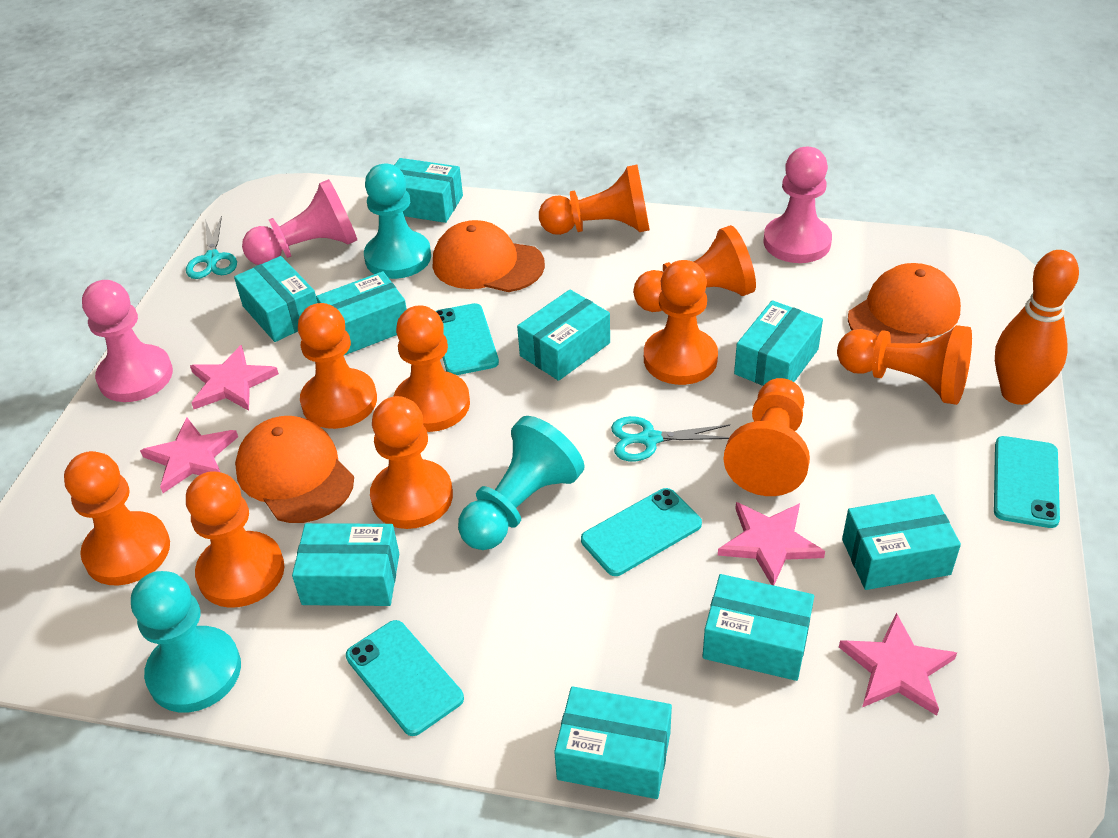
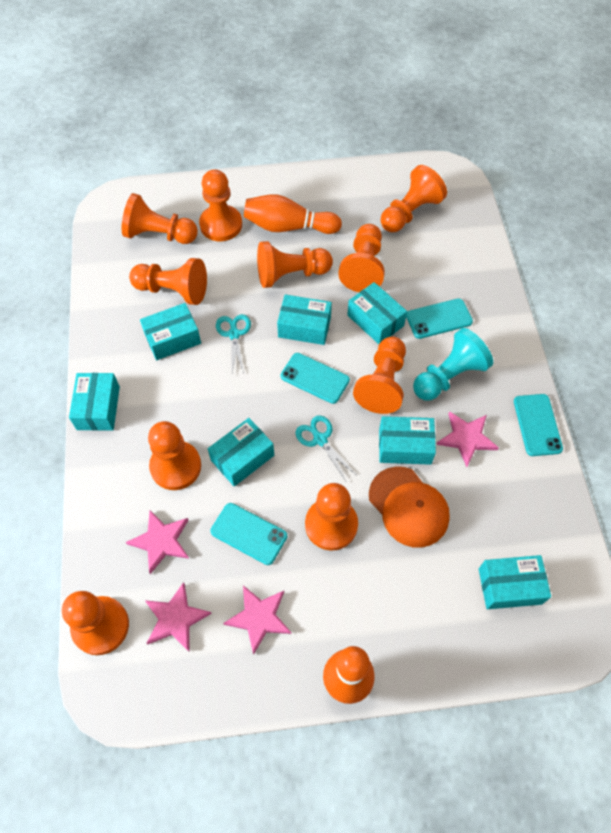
orange bowling pin: 1 -> 2
orange cap: 3 -> 1
pink pawn: 3 -> 0
turquoise box: 9 -> 7
turquoise pawn: 3 -> 1

